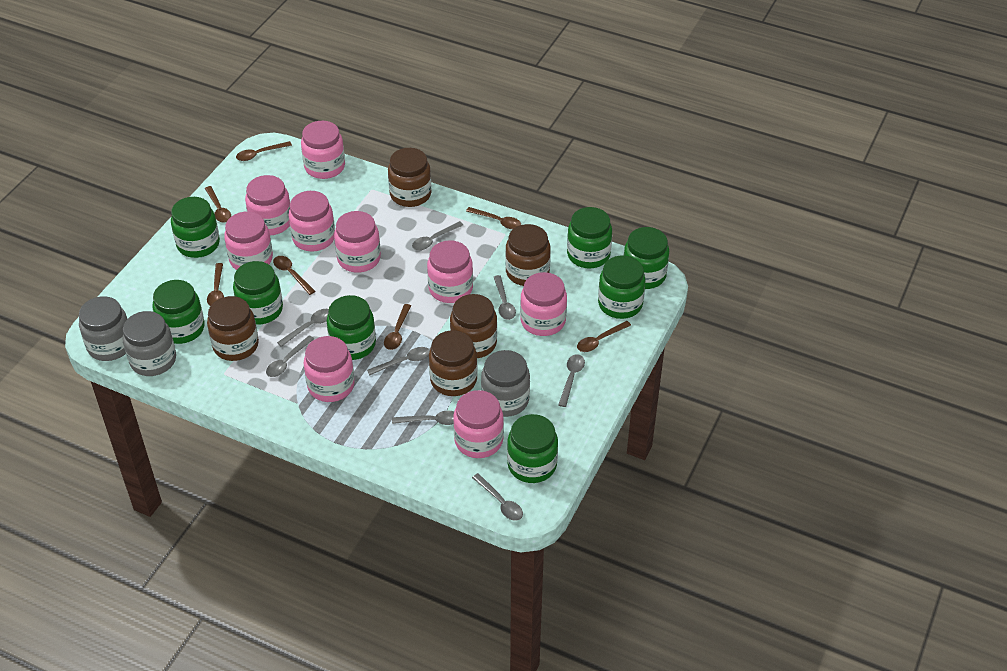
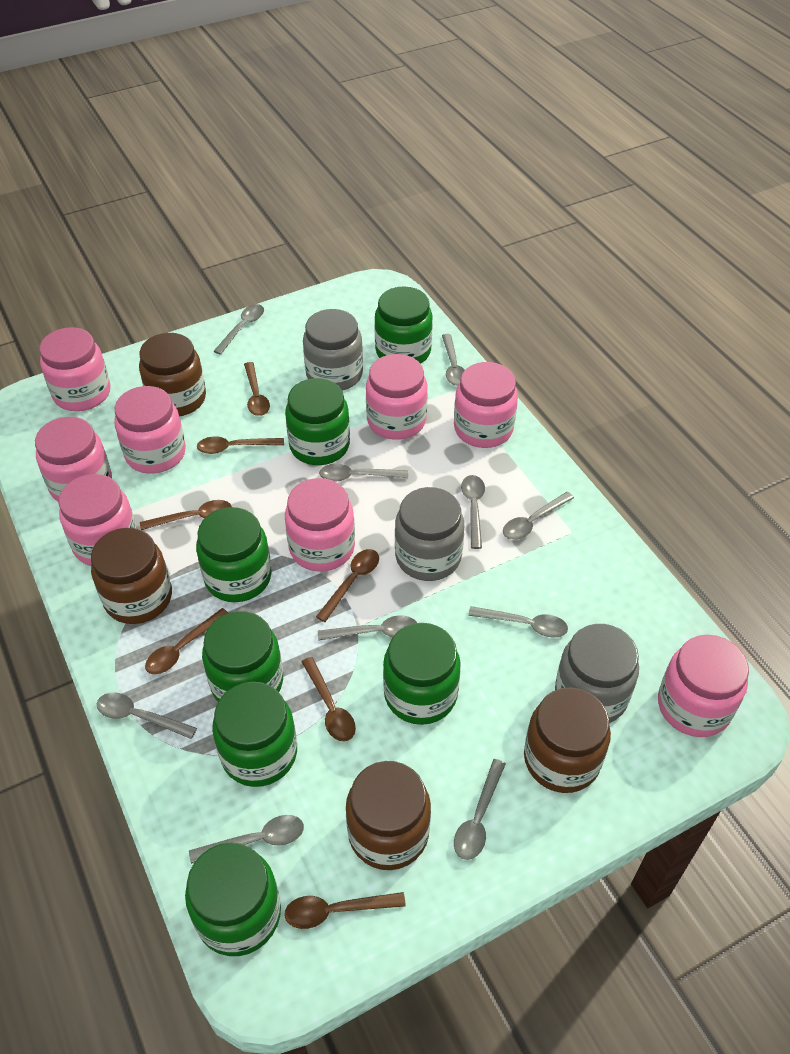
brown jar: 5 -> 4
green jar: 8 -> 7
grey spoon: 8 -> 10
pink jar: 9 -> 8

